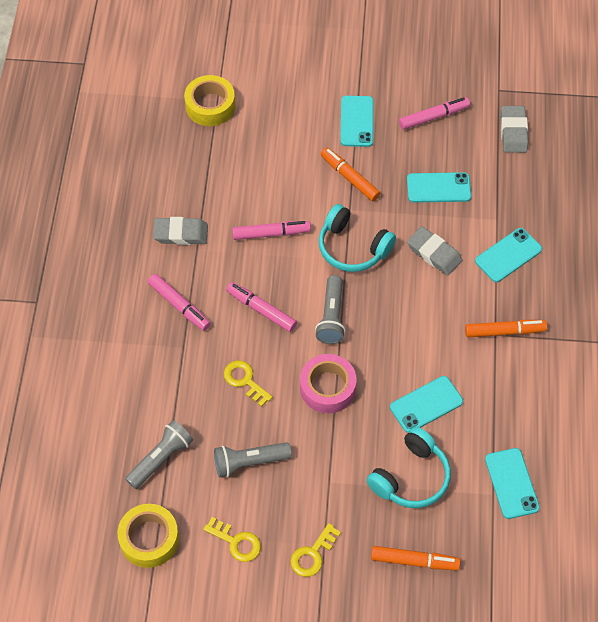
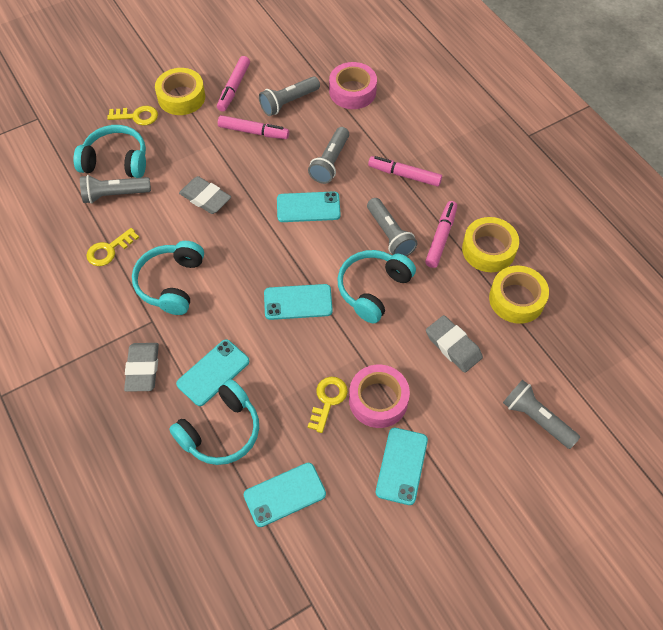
grey flashlight: 3 -> 5
orange marker: 3 -> 0
pink tape: 1 -> 2
turquoise headphones: 2 -> 4
yellow tape: 2 -> 3

